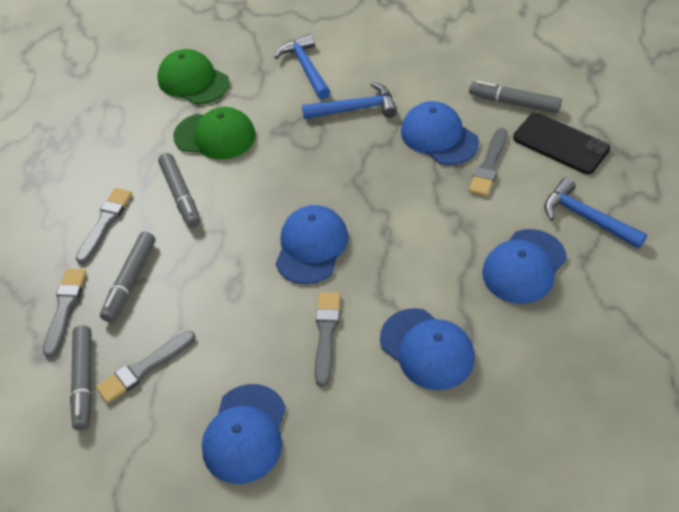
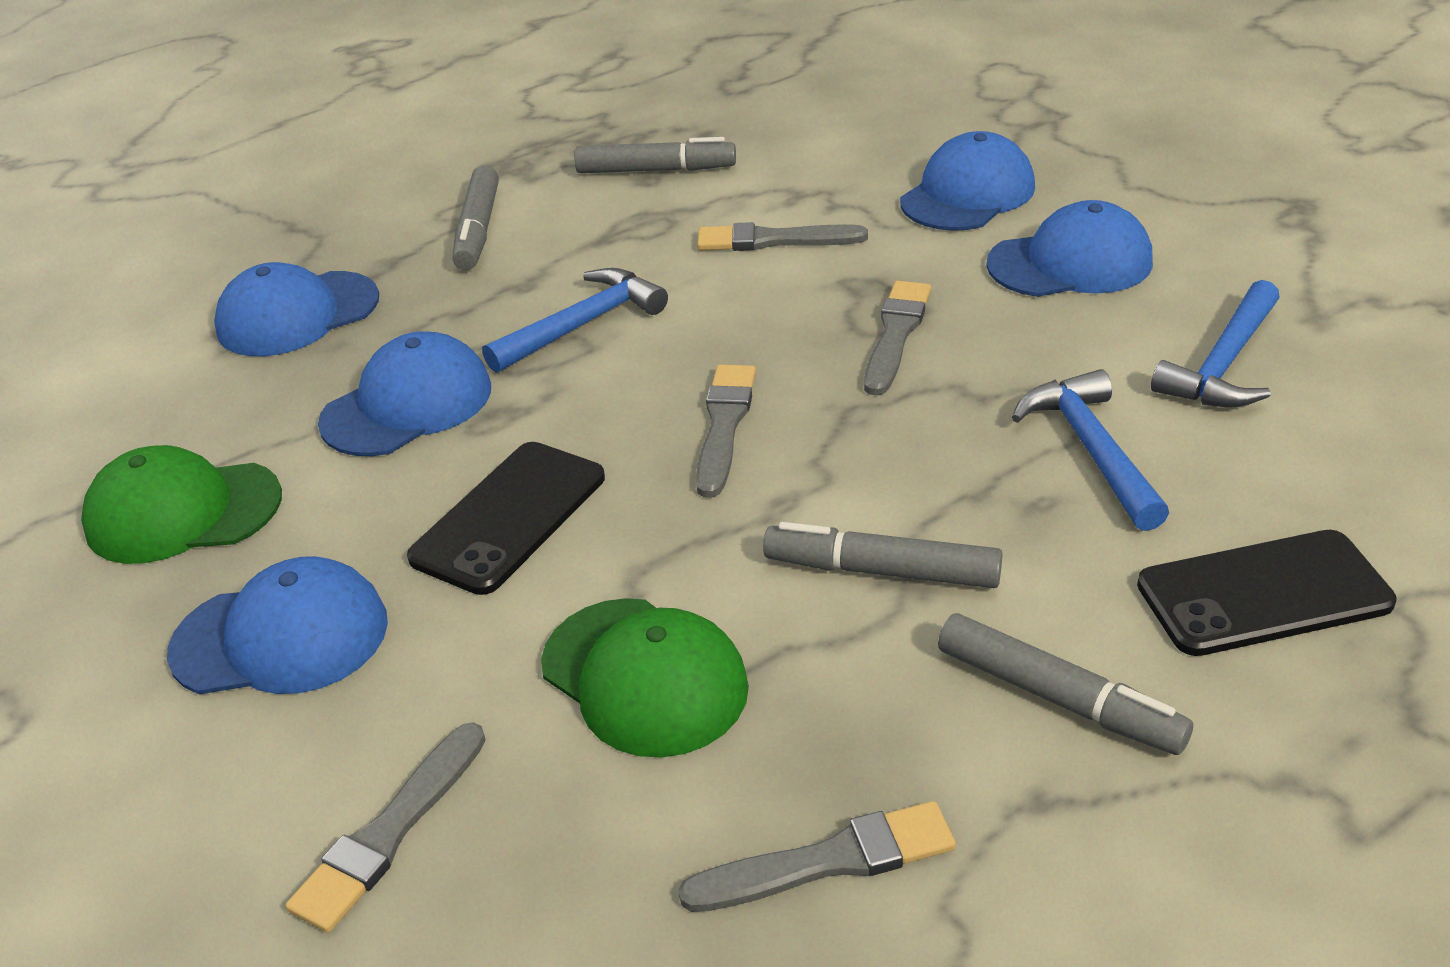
black phone: 1 -> 2

